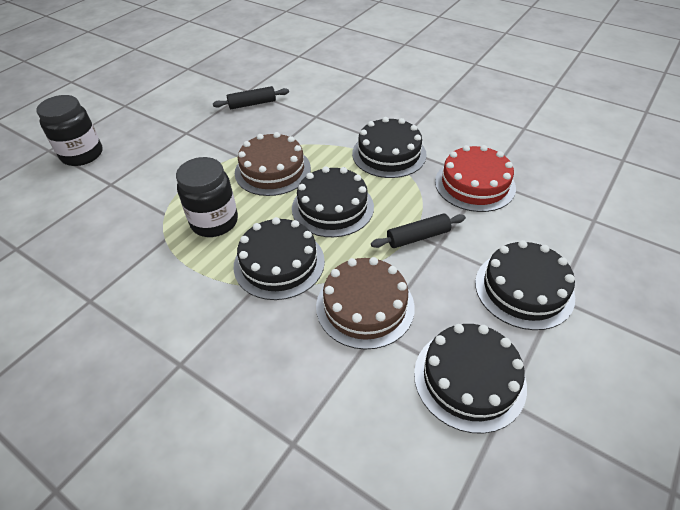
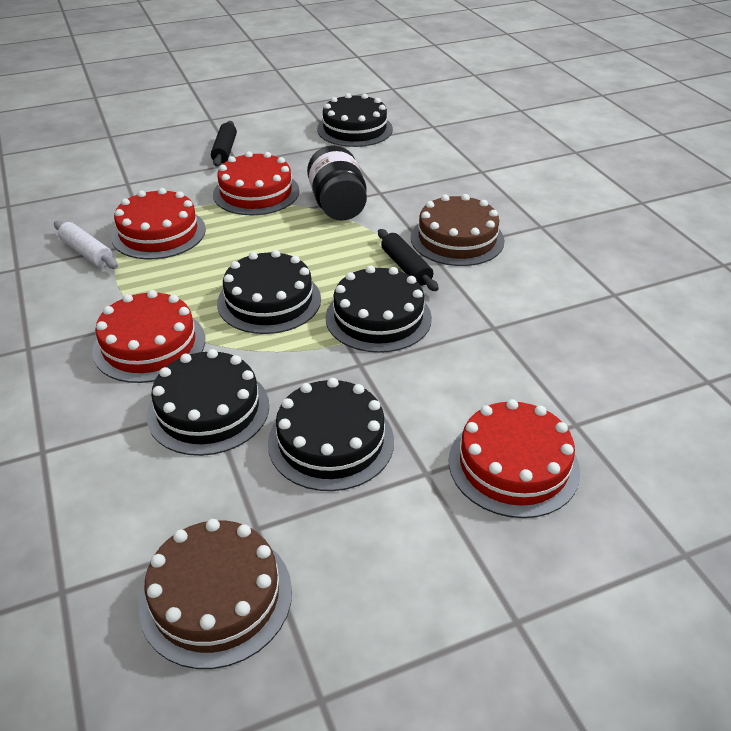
black jar: 2 -> 1
red cake: 1 -> 4
white rolling pin: 0 -> 1

